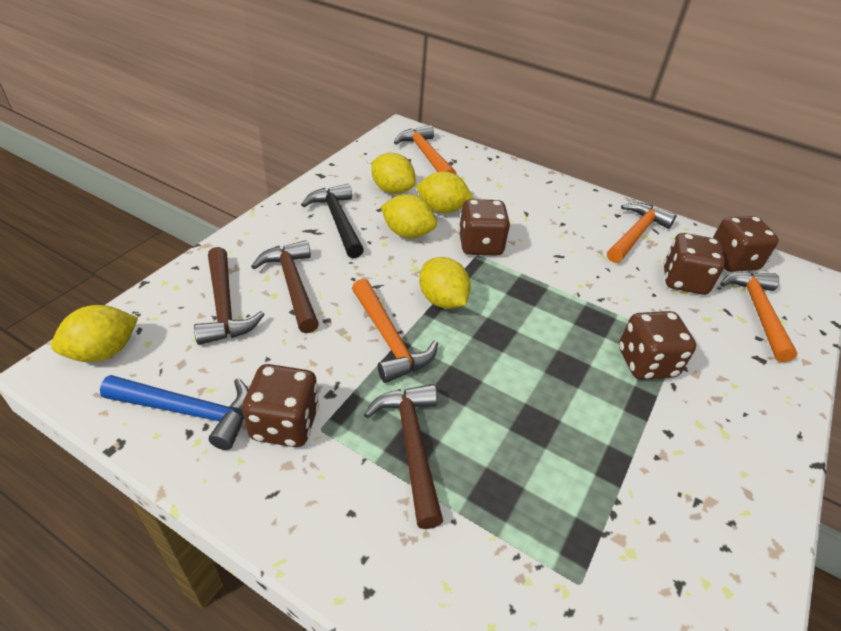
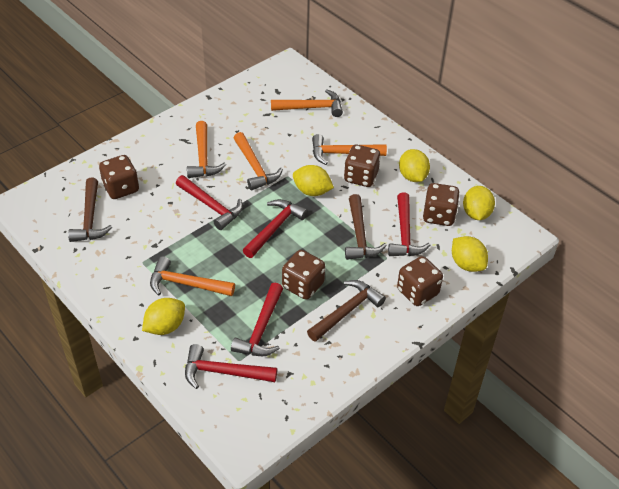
black hammer: 1 -> 0
blue hammer: 1 -> 0
orange hammer: 4 -> 5
red hammer: 0 -> 5

